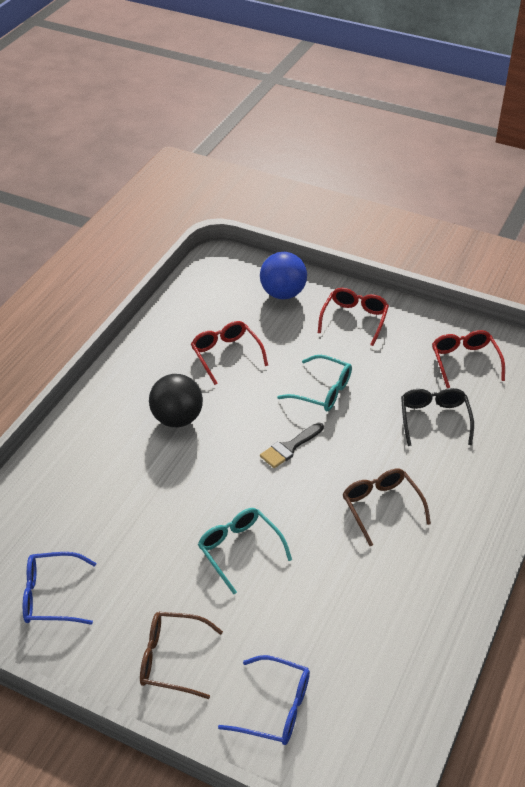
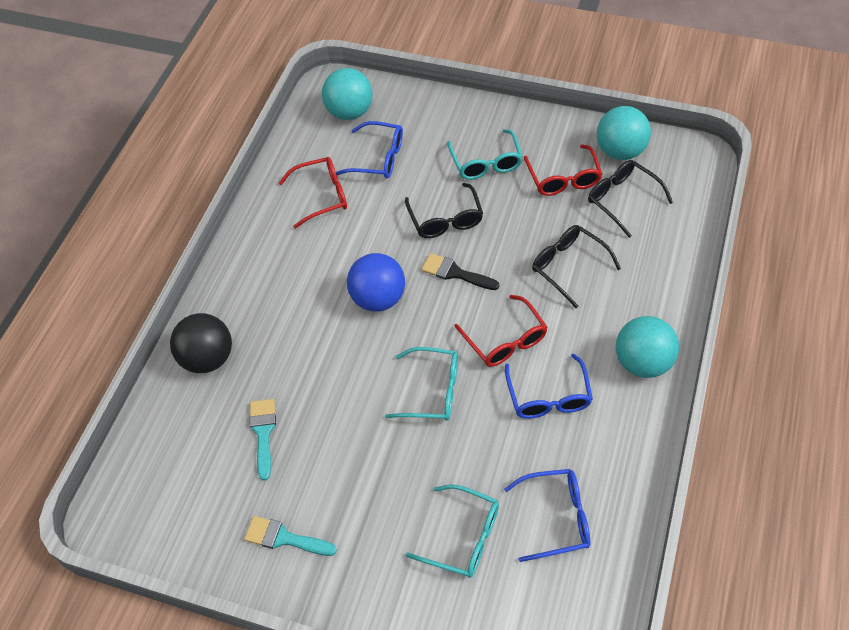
black glasses: 1 -> 3
blue glasses: 2 -> 3
brown glasses: 2 -> 0
turquoise ball: 0 -> 3
turquoise brush: 0 -> 2
turquoise glasses: 2 -> 3

